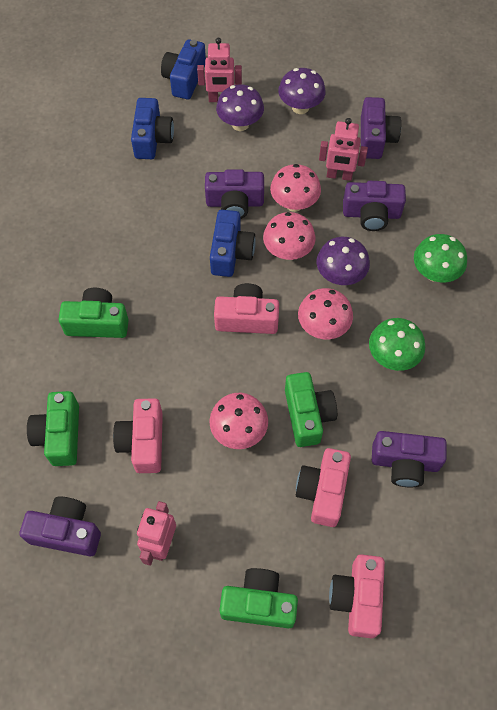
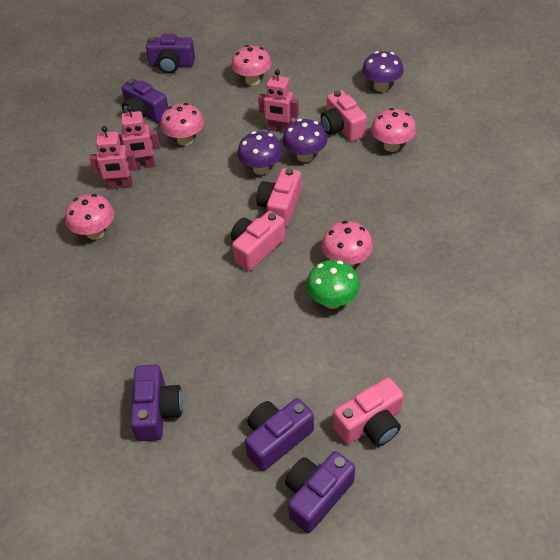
blue camera: 3 -> 0
green camera: 4 -> 0
green mushroom: 2 -> 1
pink mushroom: 4 -> 5

